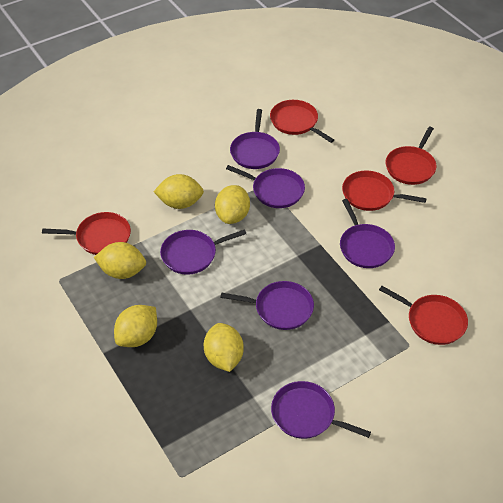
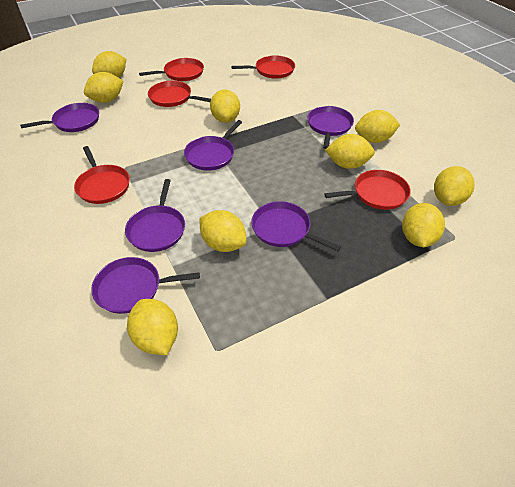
yellow lemon: 5 -> 9

